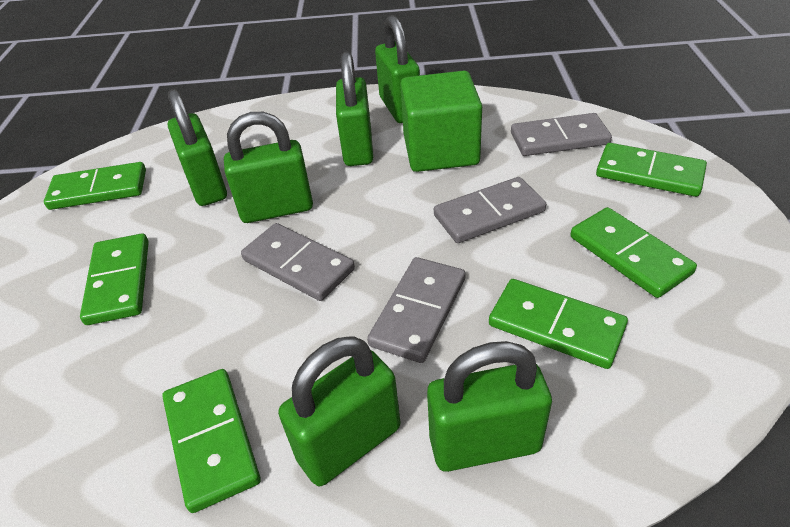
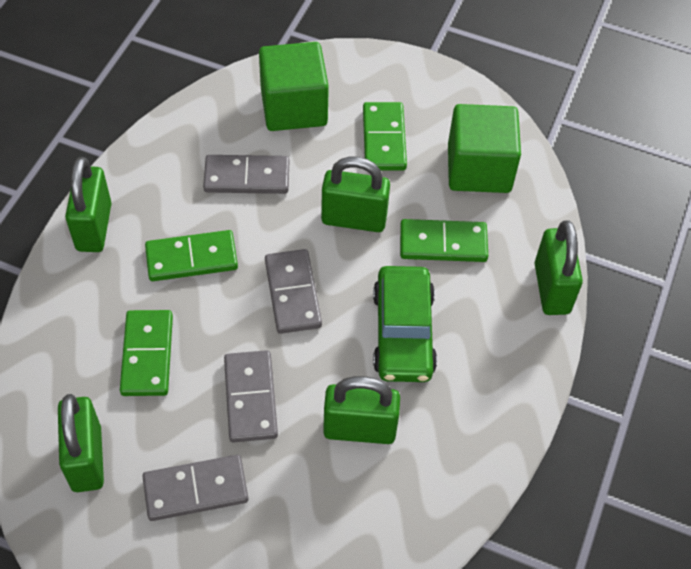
green car: 0 -> 1
green cube: 1 -> 2
green domino: 6 -> 4
green padlock: 6 -> 5

